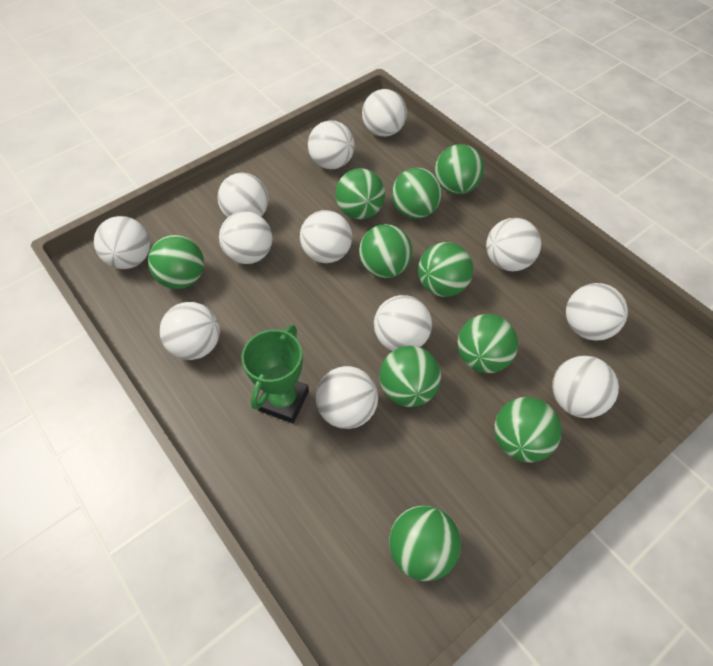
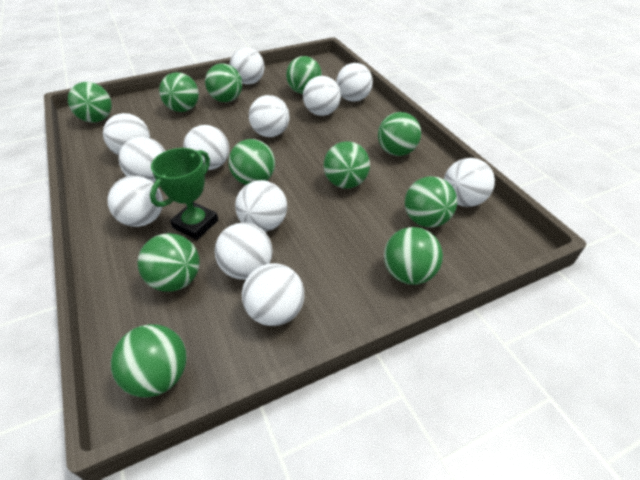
green ball: 10 -> 11

